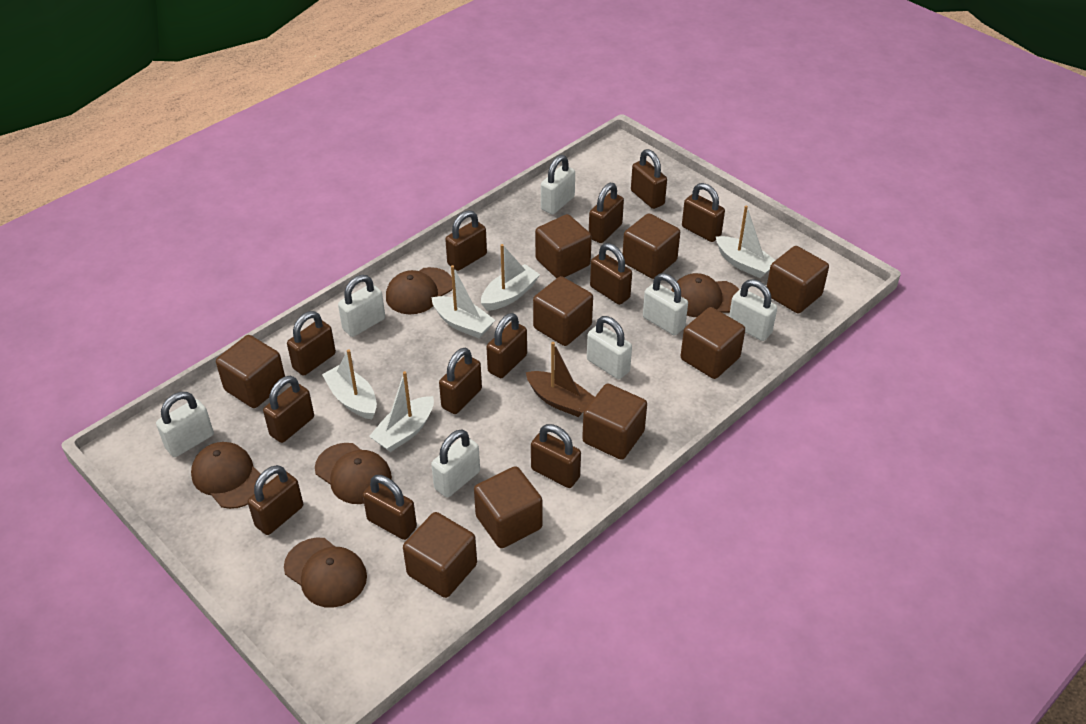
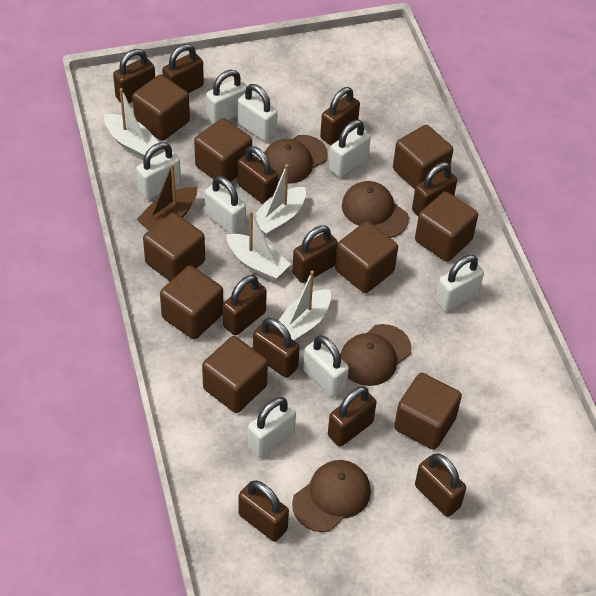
brown cap: 5 -> 4
brown padlock: 12 -> 11
white boat: 5 -> 4
white padlock: 7 -> 8

